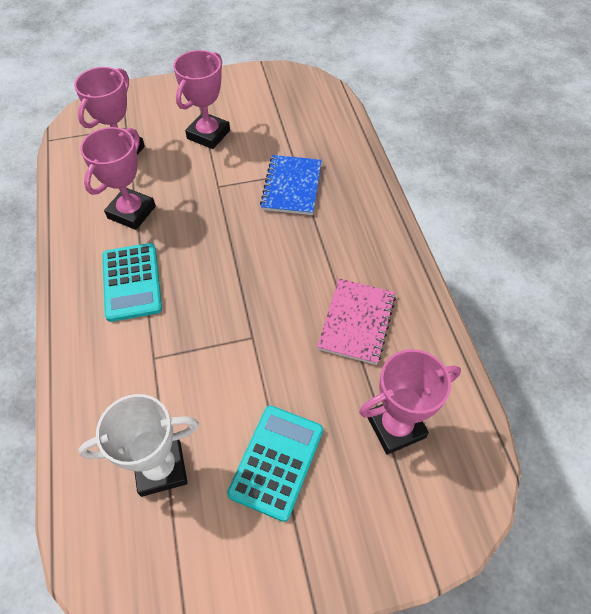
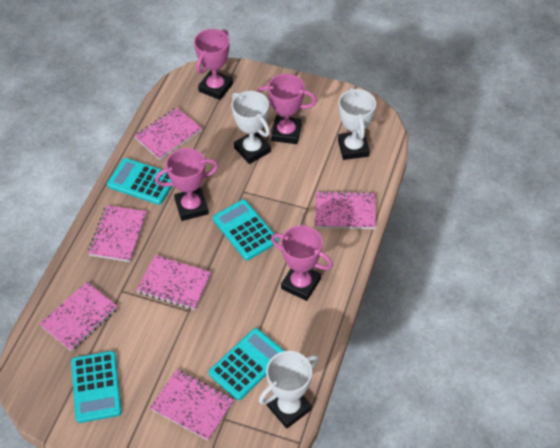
blue notebook: 1 -> 0
pink notebook: 1 -> 6
turquoise calculator: 2 -> 4
white trophy: 1 -> 3

